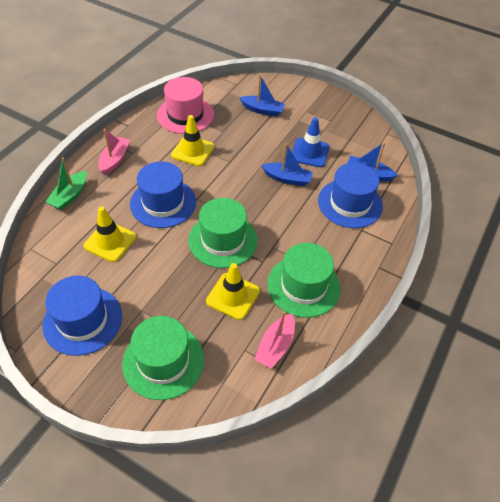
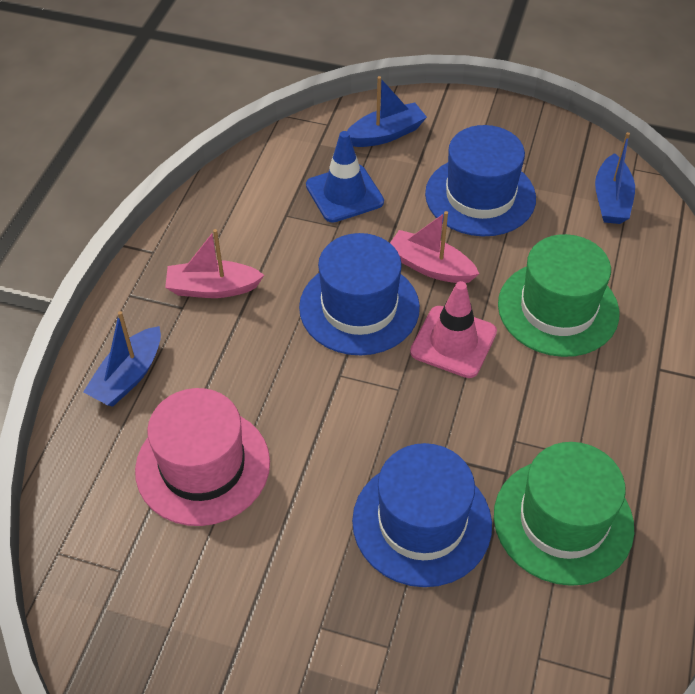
green boat: 1 -> 0
green hat: 3 -> 2
pink traffic cone: 0 -> 1
yellow traffic cone: 3 -> 0

